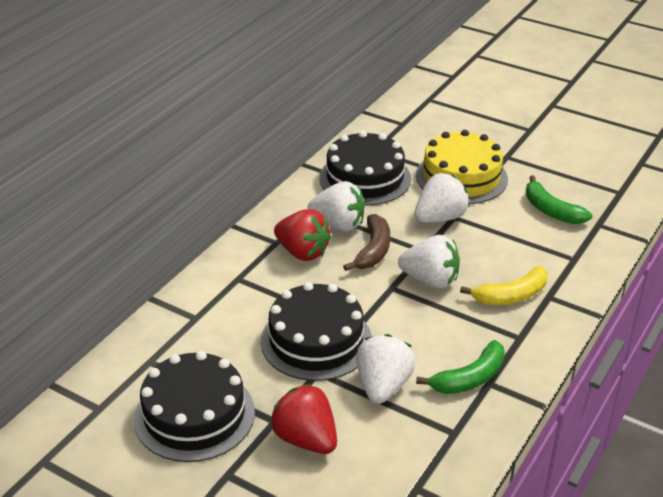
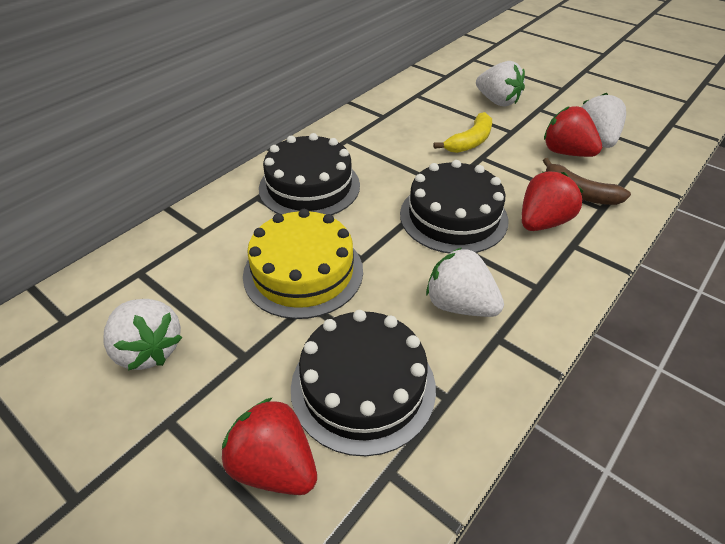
green banana: 2 -> 0
red strawberry: 2 -> 3

